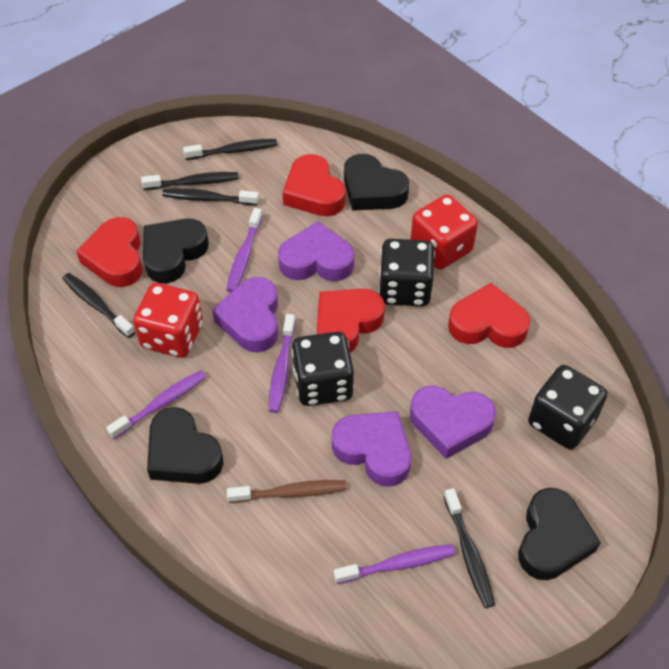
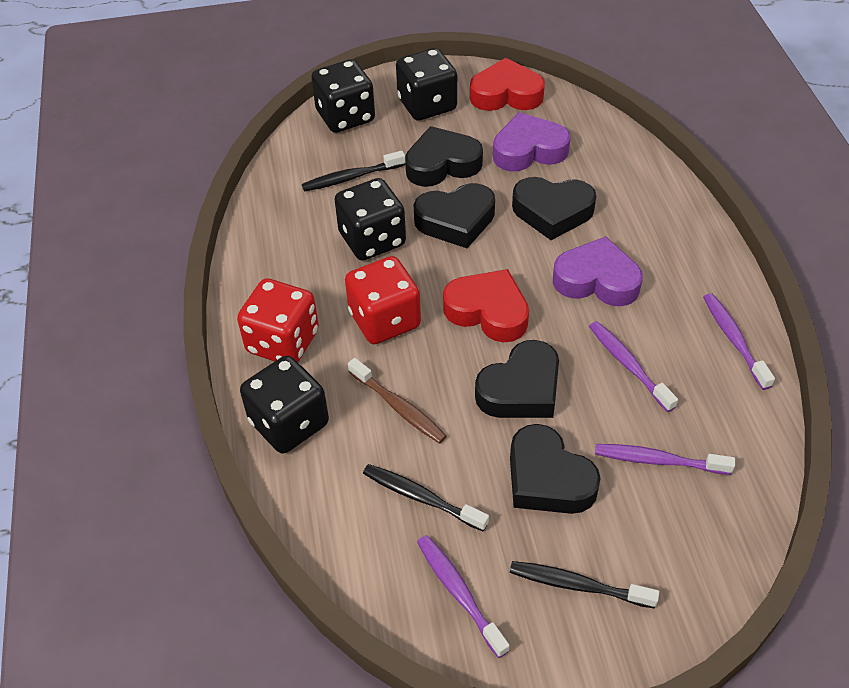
black dice: 3 -> 4
black heart: 4 -> 5
black toothbrush: 5 -> 3
purple heart: 4 -> 2
red heart: 4 -> 2

